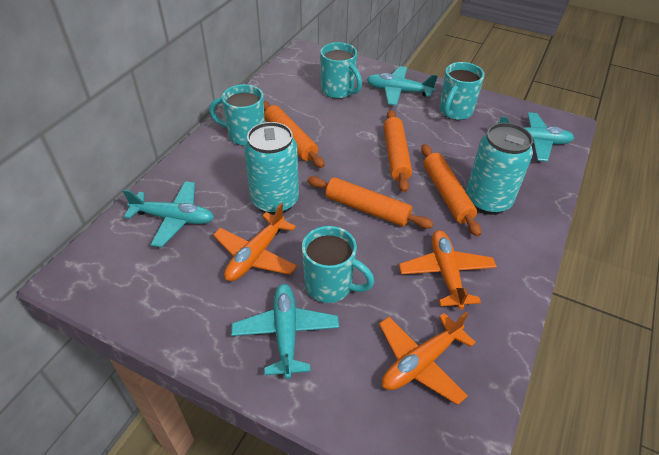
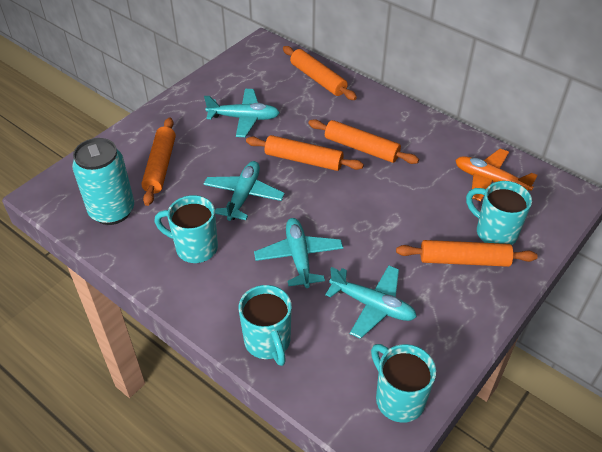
orange plane: 3 -> 1
orange rolling pin: 4 -> 5
turquoise can: 2 -> 1

